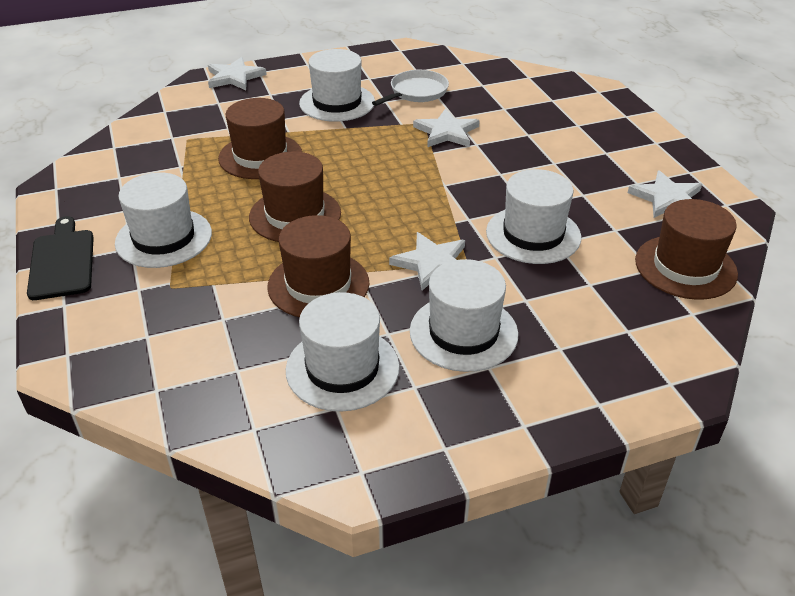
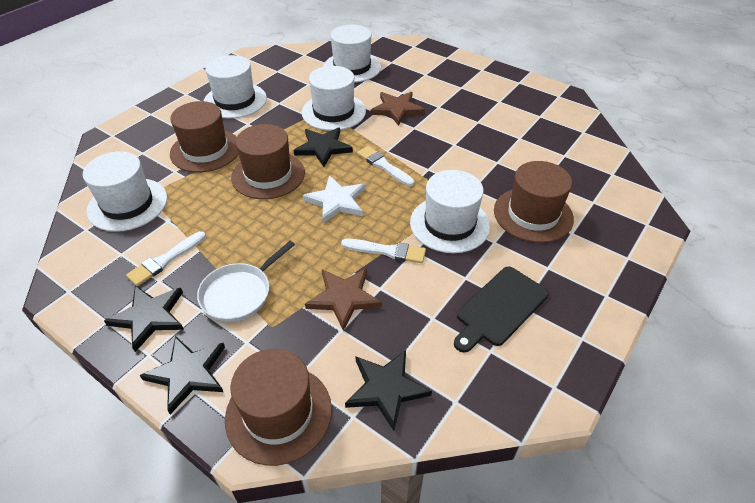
black star: 0 -> 4
brown star: 0 -> 2
white brush: 0 -> 3
white star: 4 -> 1

